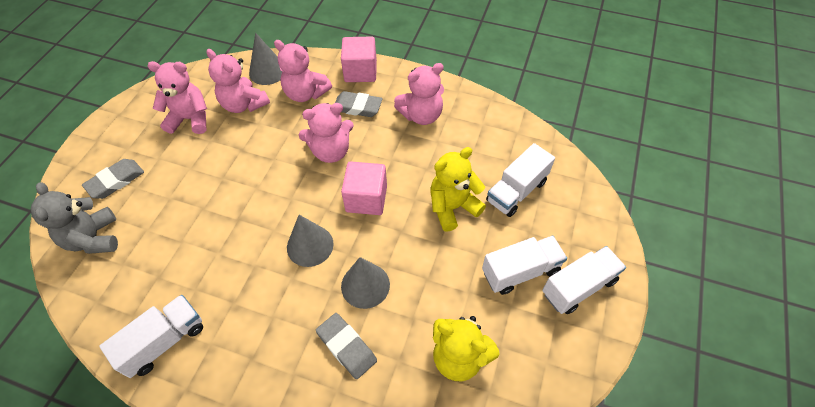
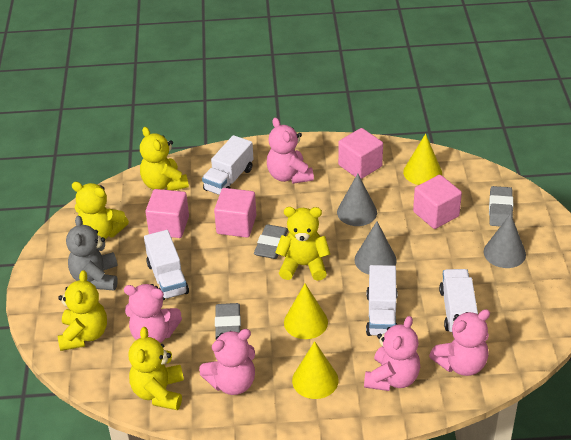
pink cube: 2 -> 4
yellow cone: 0 -> 3
yellow teddy bear: 2 -> 5

